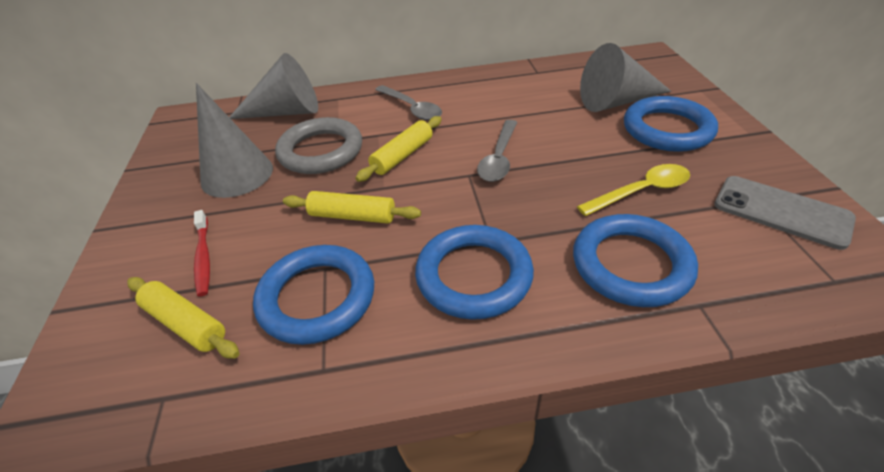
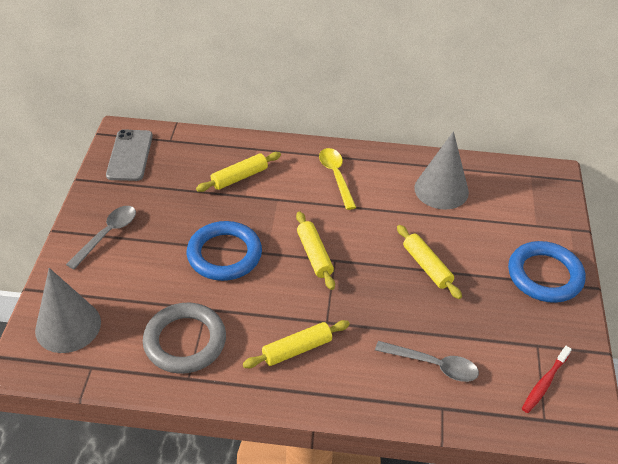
blue ring: 4 -> 2
grey cone: 3 -> 2
yellow rolling pin: 3 -> 4

